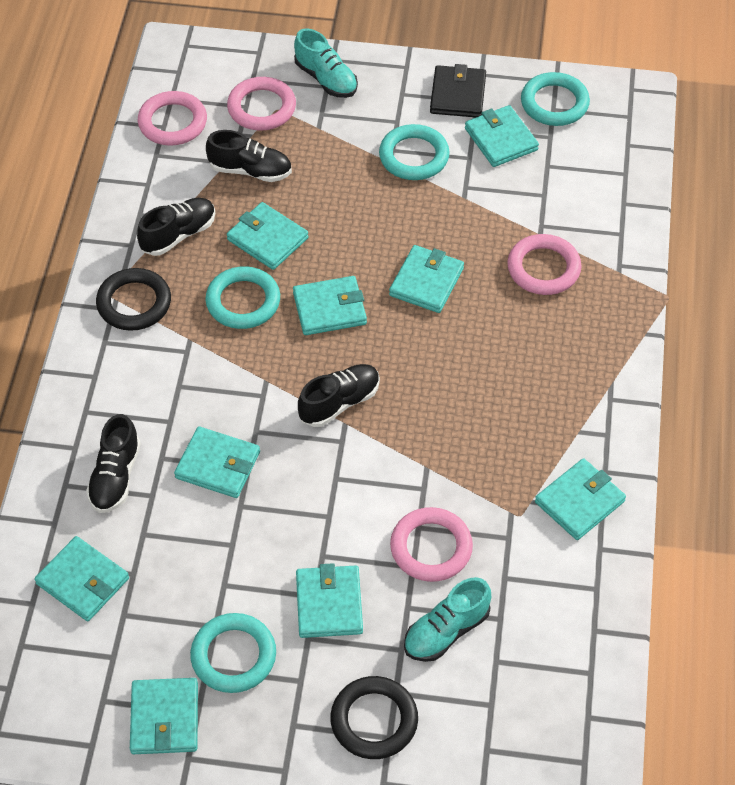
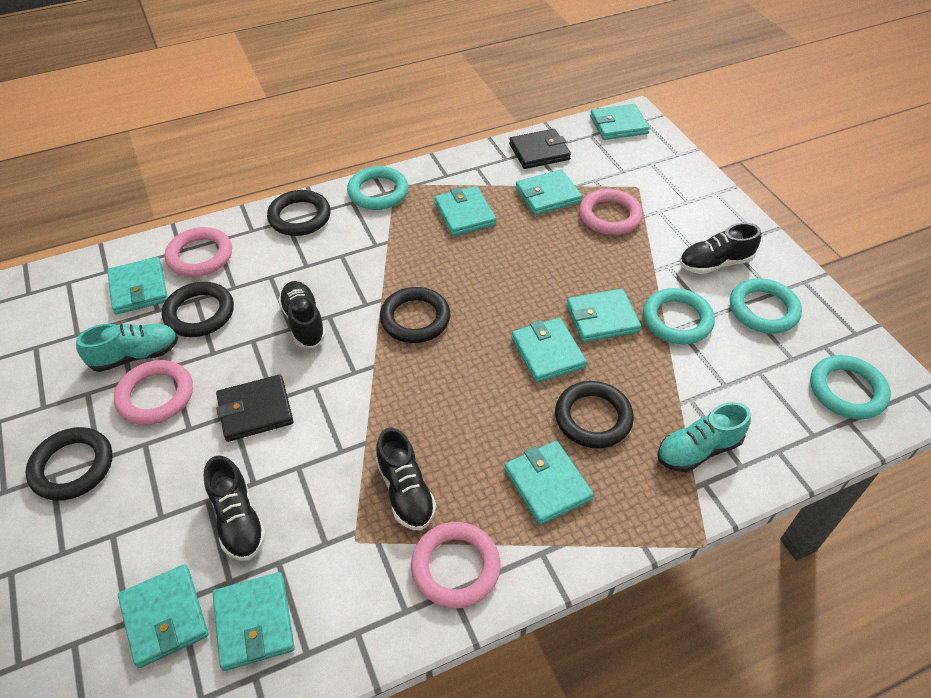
black ring: 2 -> 5
black wallet: 1 -> 2

